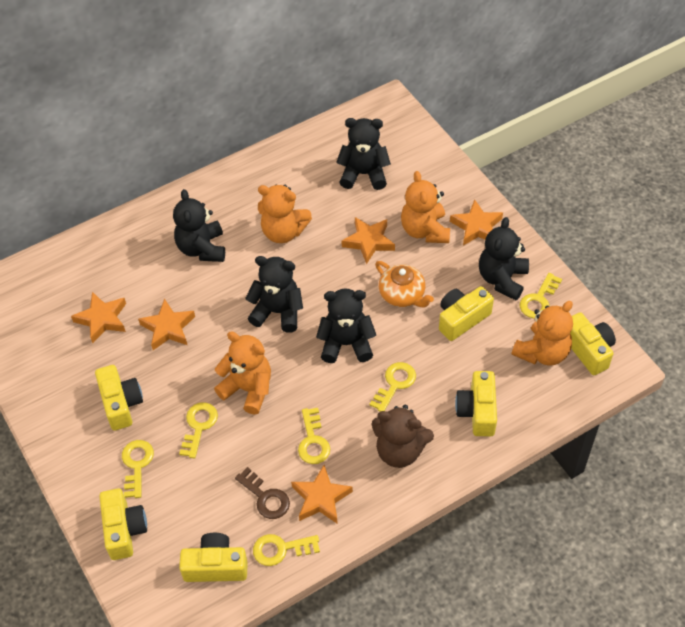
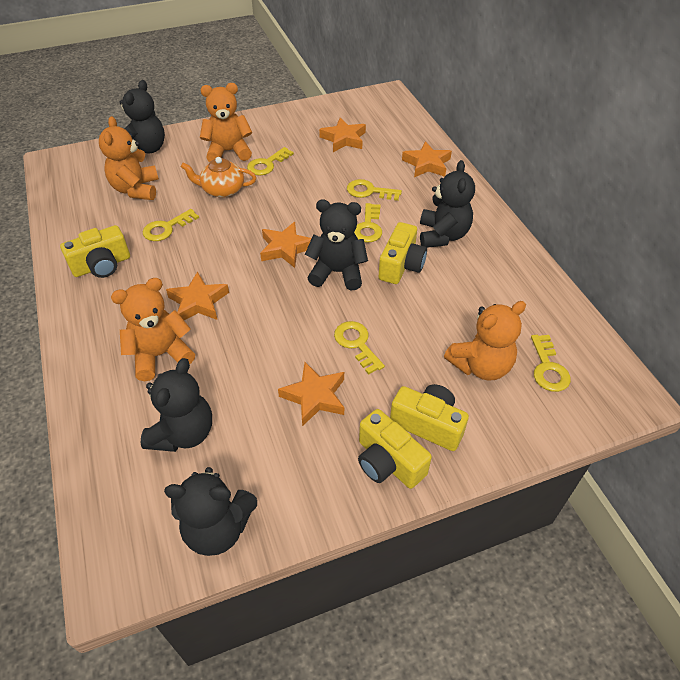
brown key: 1 -> 0
brown teddy bear: 1 -> 0
yellow camera: 6 -> 4

